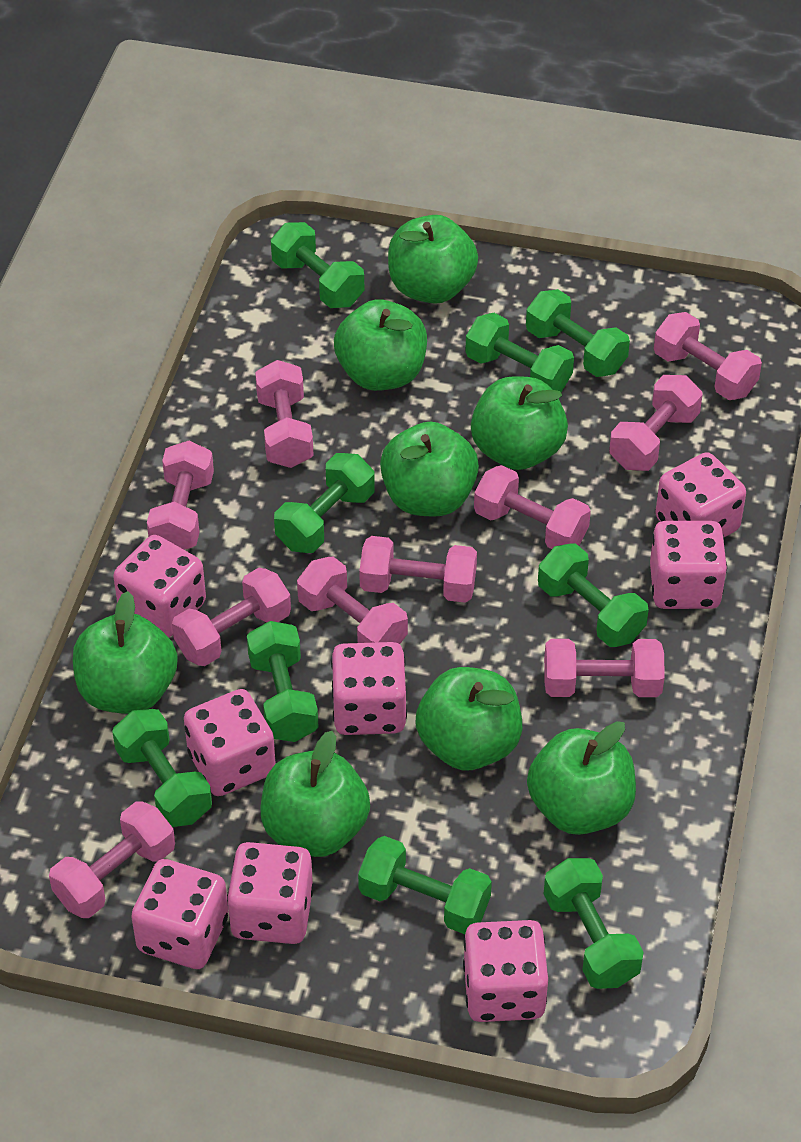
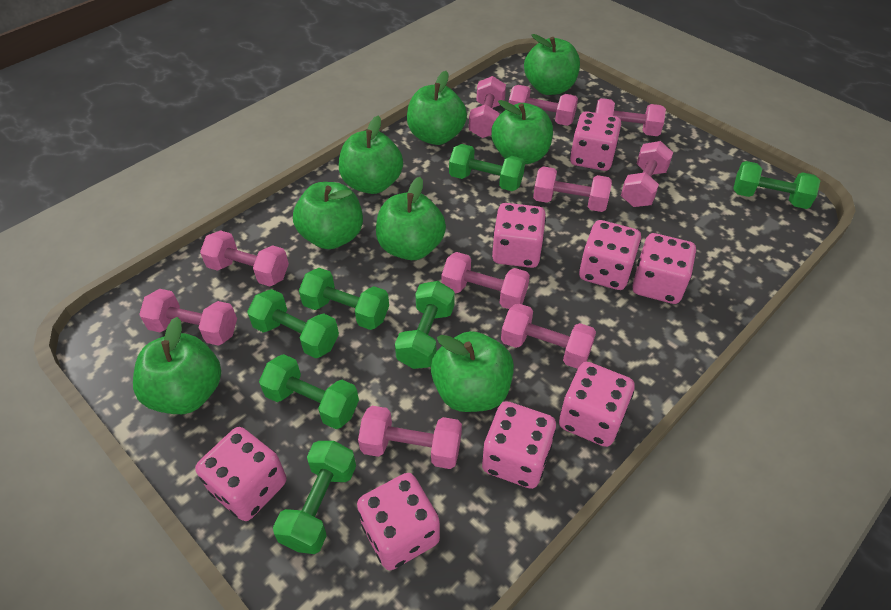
green dumbbell: 9 -> 7

